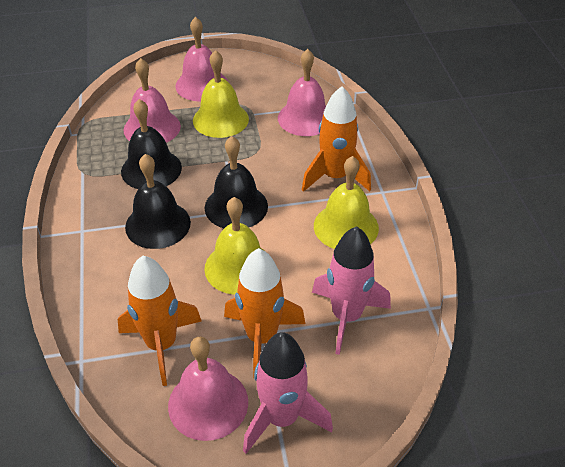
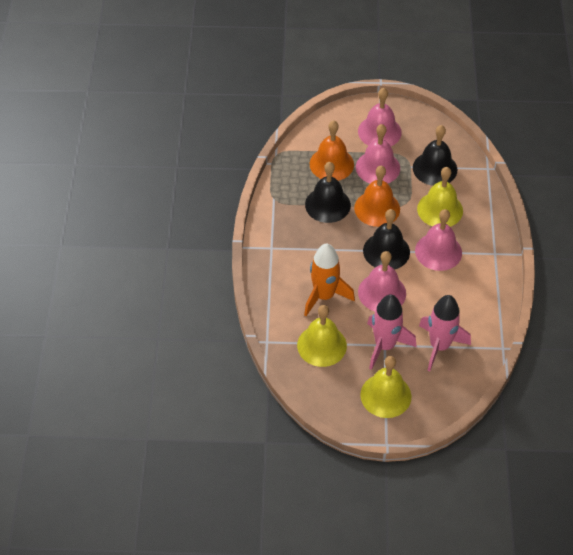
orange bell: 0 -> 2
orange rocket: 3 -> 1

